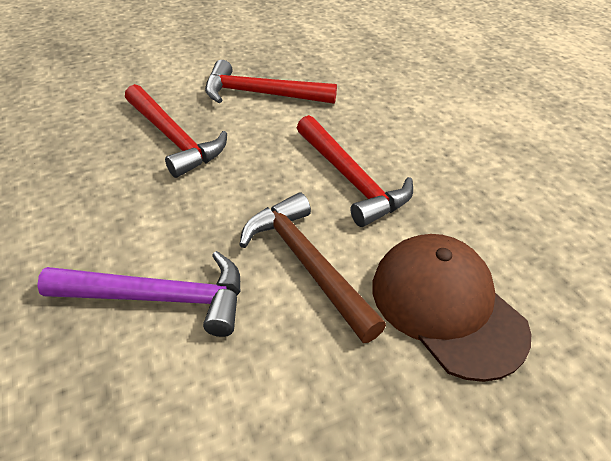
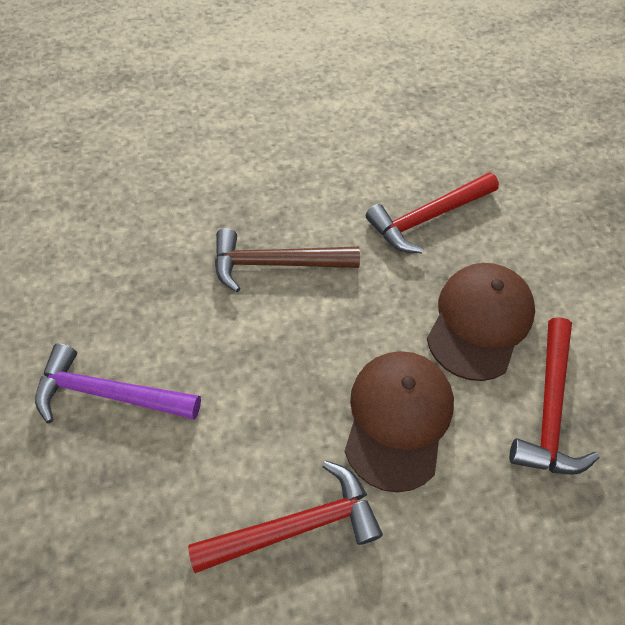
brown cap: 1 -> 2

